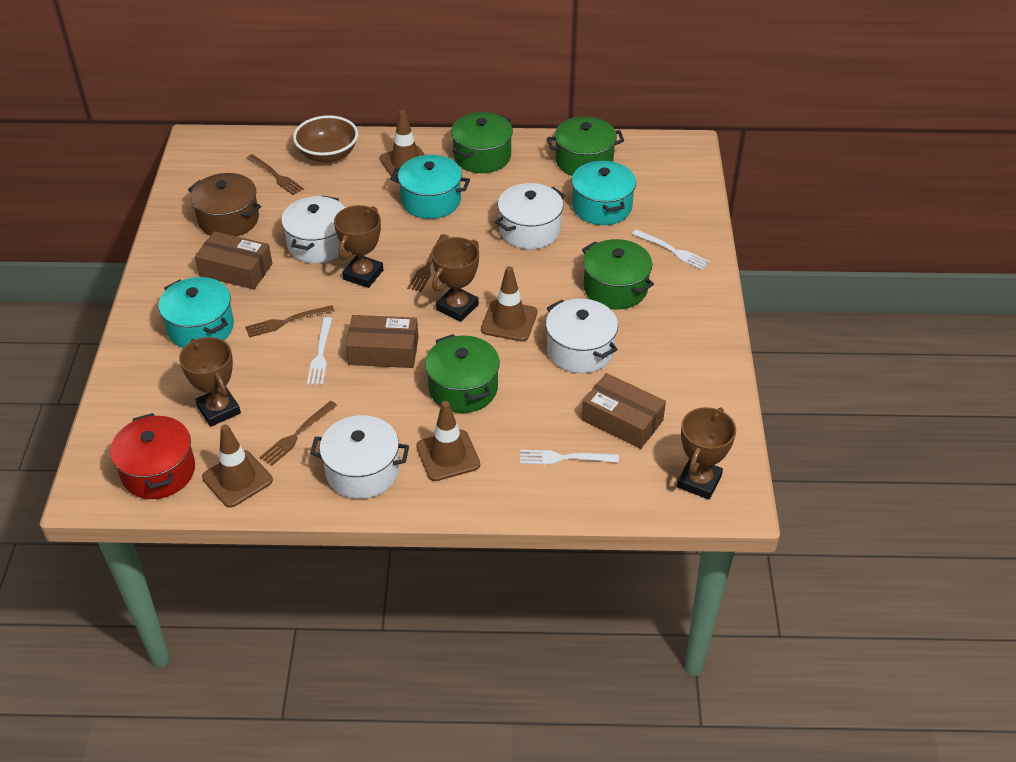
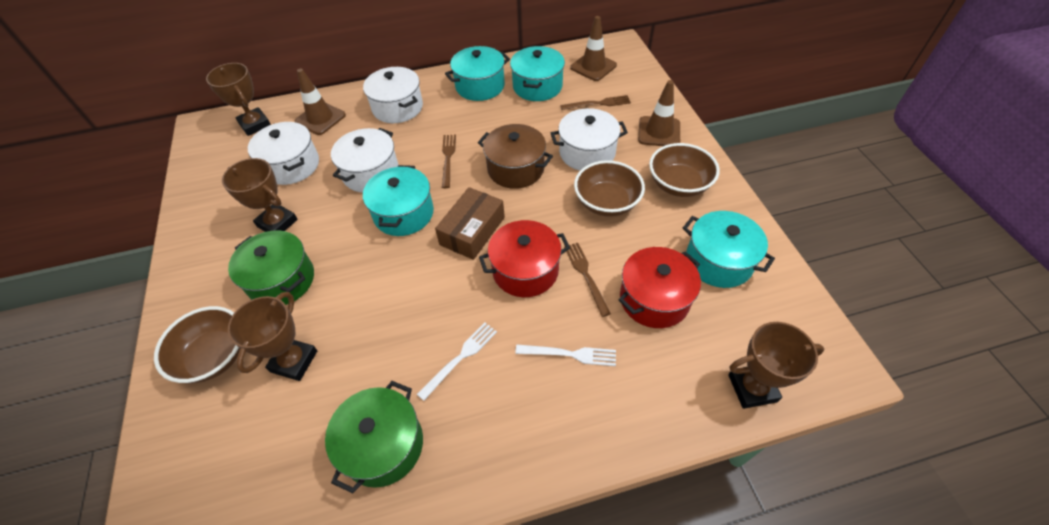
brown bowl: 1 -> 3
brown box: 3 -> 1
brown fork: 4 -> 3
brown traffic cone: 4 -> 3
green pot: 4 -> 2
red pot: 1 -> 2
turquoise pot: 3 -> 4
white fork: 3 -> 2

